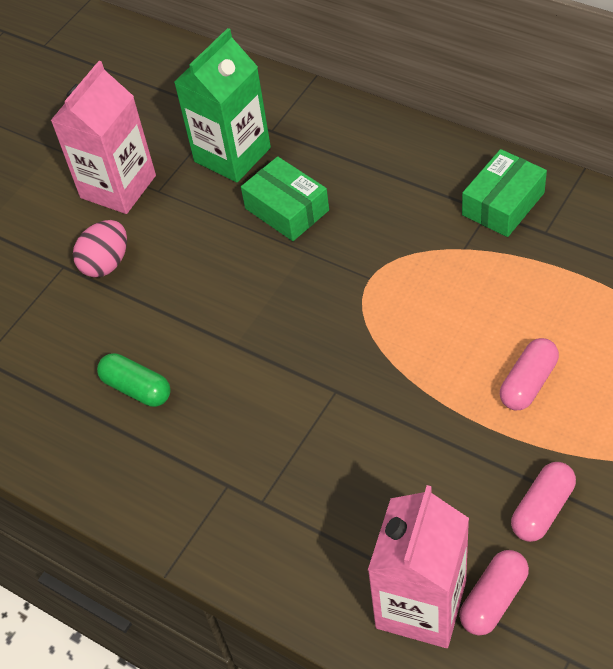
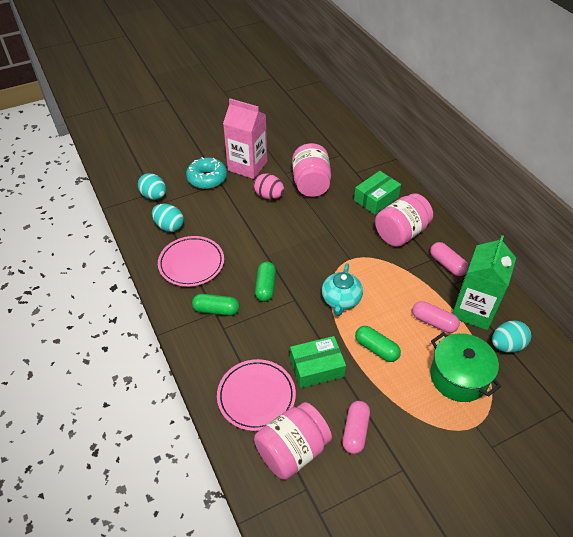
green capsule: 1 -> 3
green pot: 0 -> 1
pink carton: 2 -> 1
pink jar: 0 -> 3
pink plate: 0 -> 2
turquoise donut: 0 -> 1
turquoise egg: 0 -> 3
turquoise teapot: 0 -> 1

